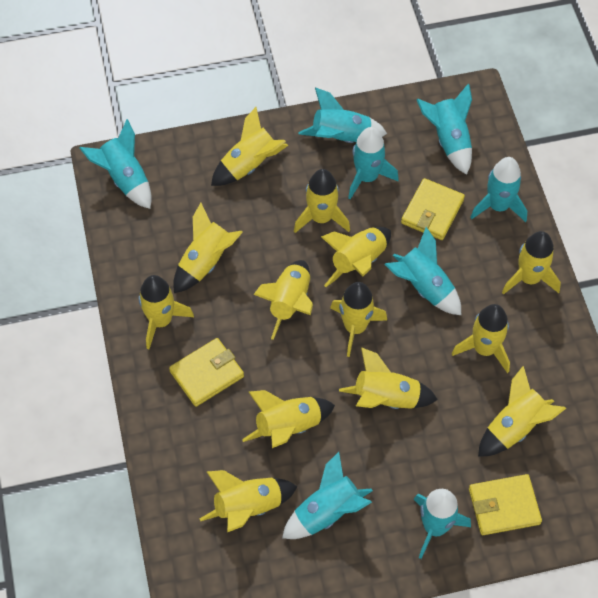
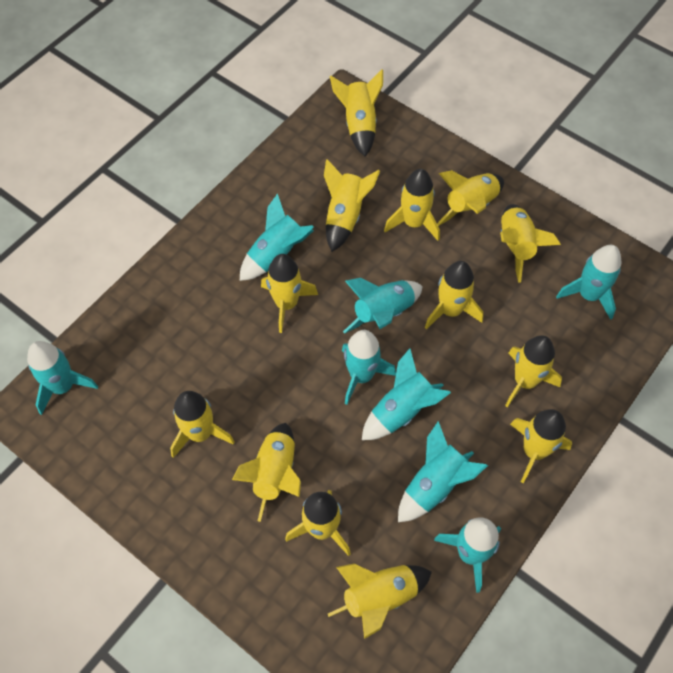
yellow wallet: 3 -> 0

